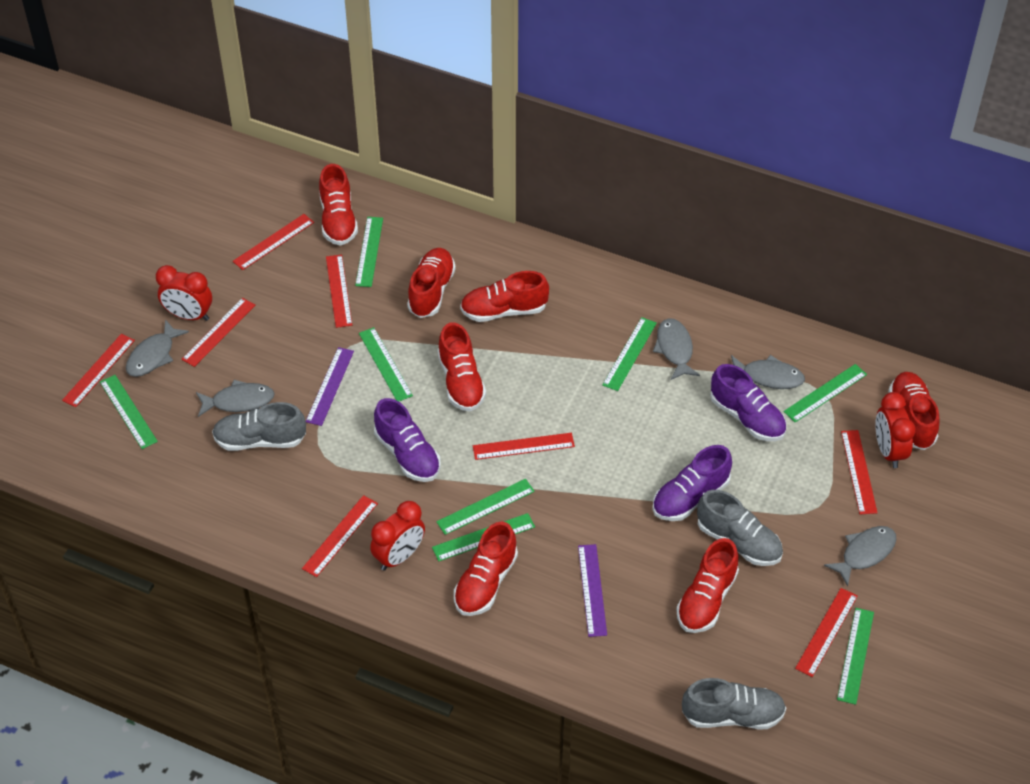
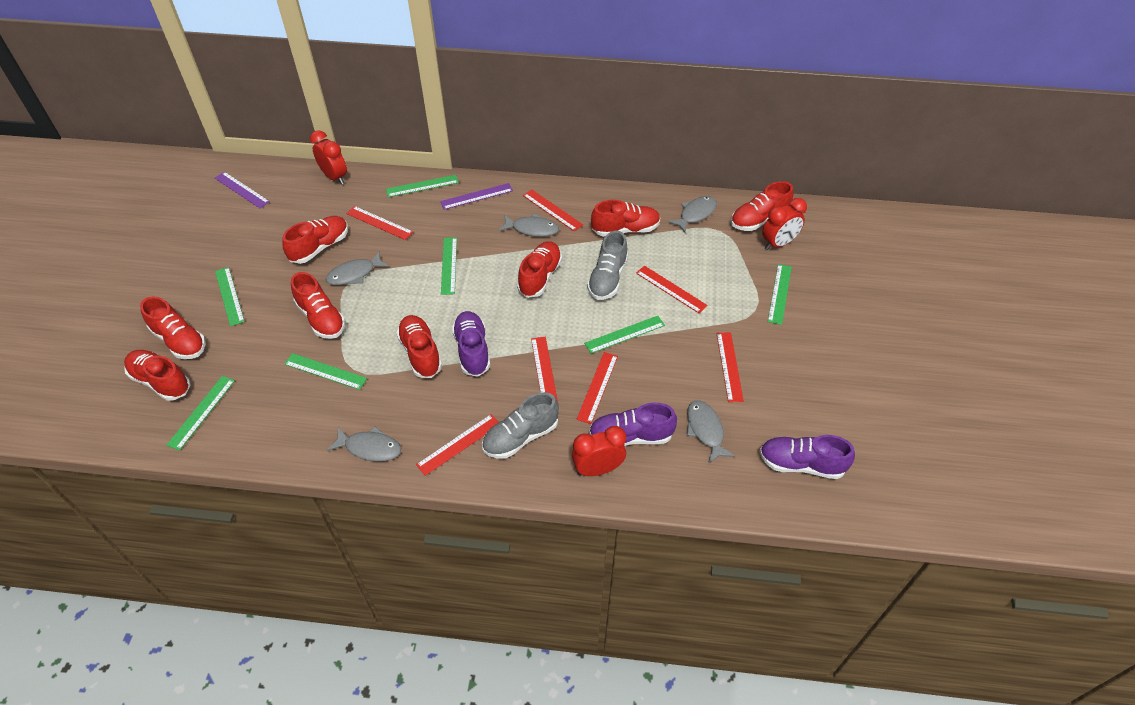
green ruler: 8 -> 7
grey shoe: 3 -> 2
red ruler: 8 -> 7
red shoe: 7 -> 8

